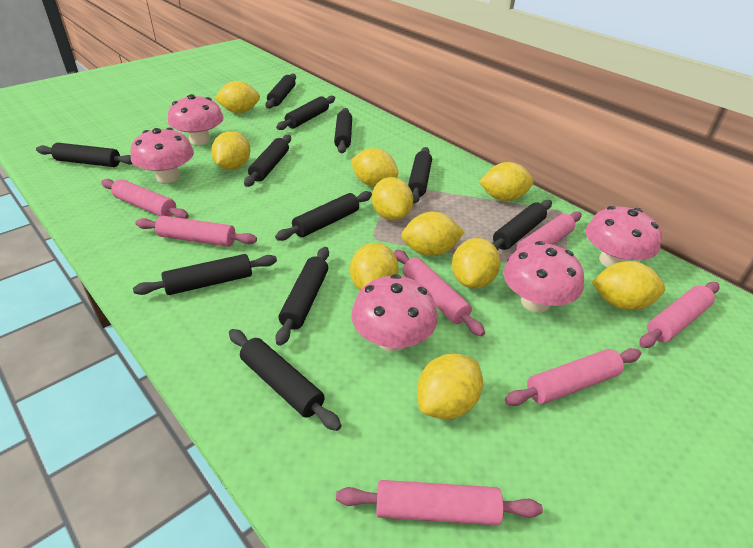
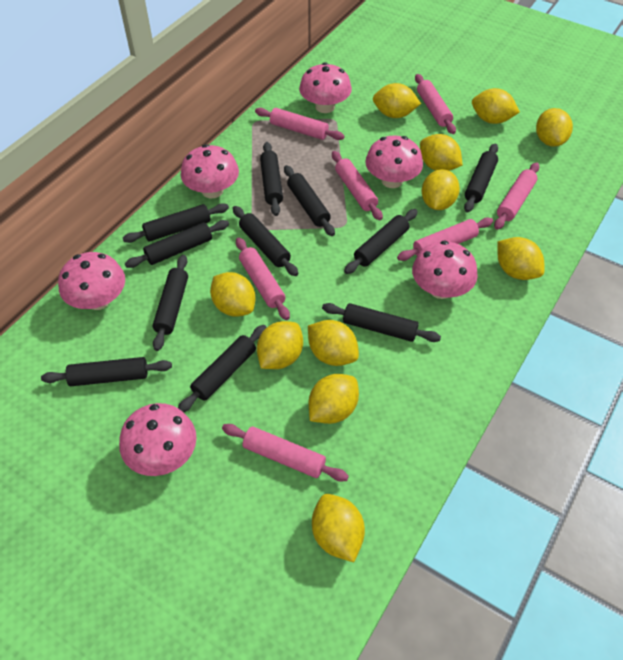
pink mushroom: 5 -> 6
yellow lemon: 10 -> 11

